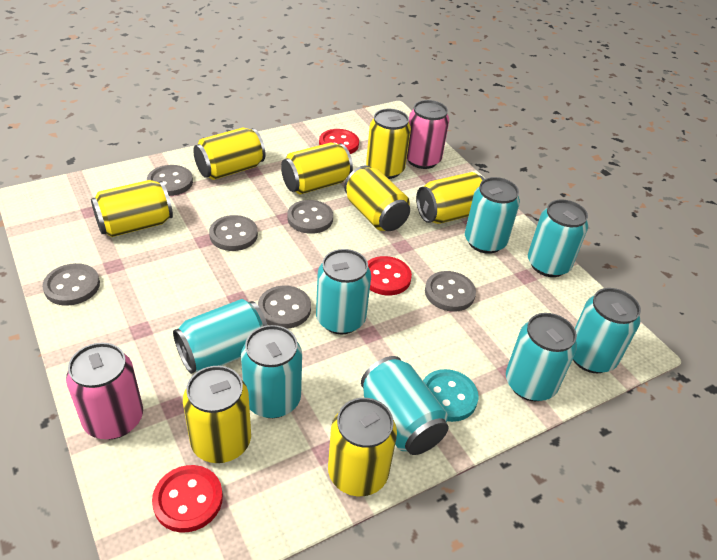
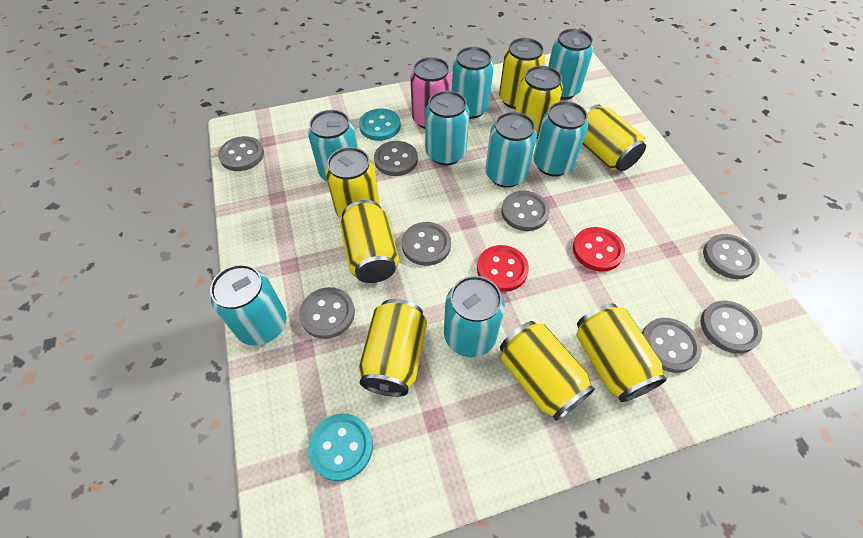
grey button: 6 -> 8
pink can: 2 -> 1
red button: 3 -> 2
turquoise button: 1 -> 2

